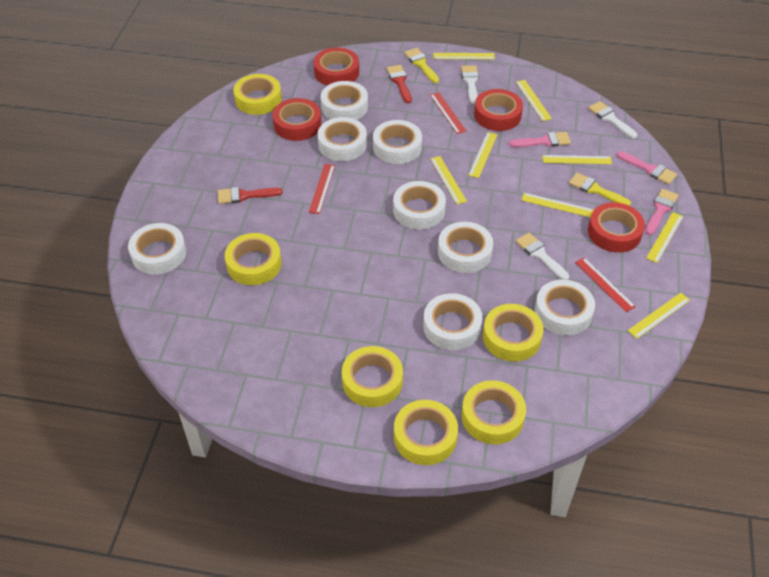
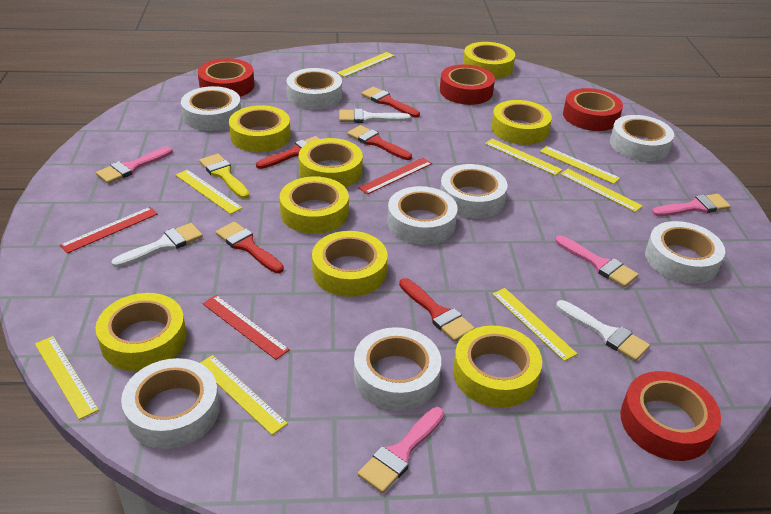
pink brush: 3 -> 4
red brush: 2 -> 5
yellow brush: 2 -> 1
yellow tape: 6 -> 8

